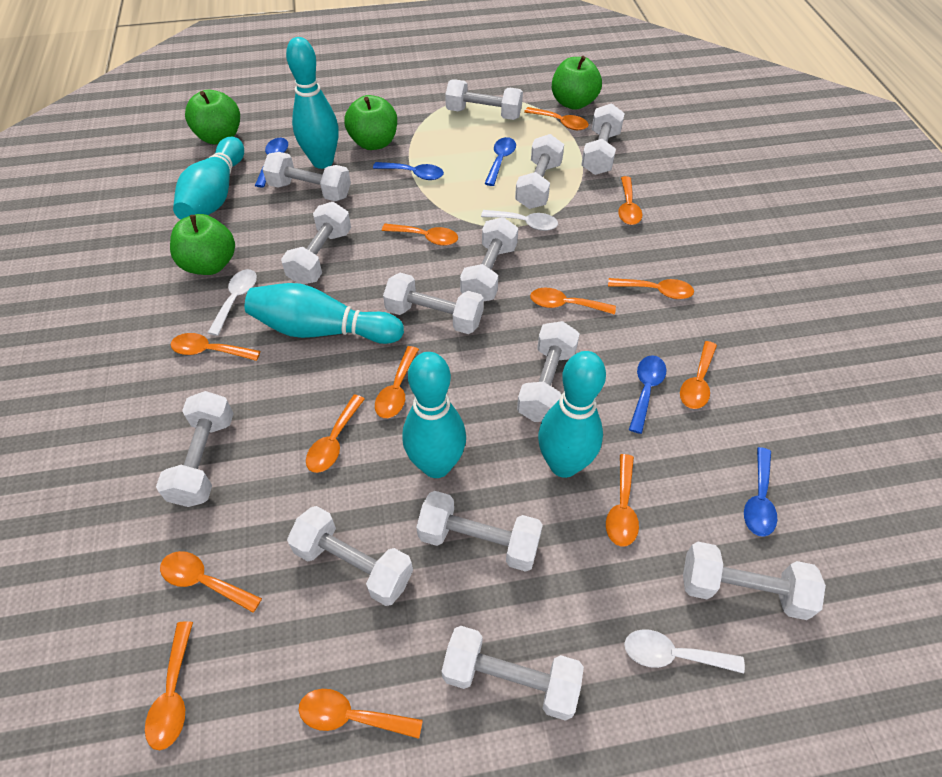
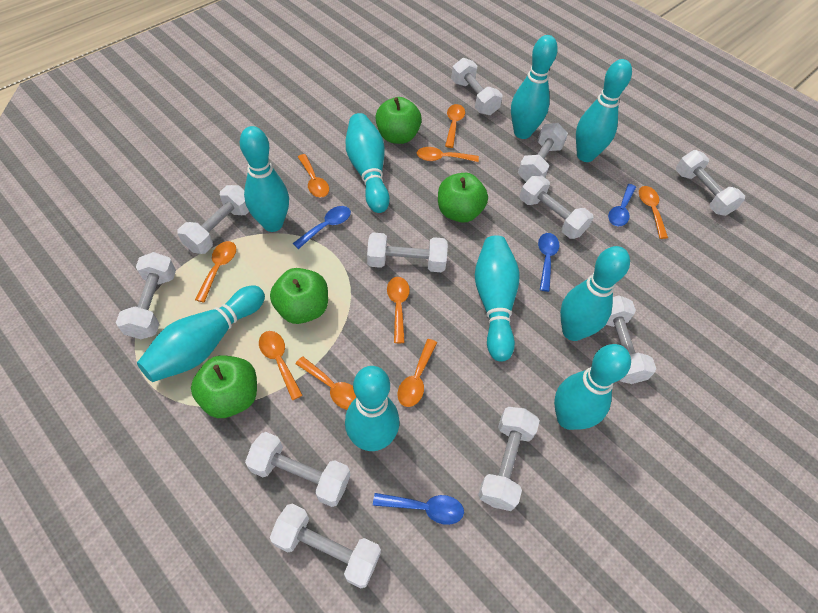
blue spoon: 5 -> 4
orange spoon: 13 -> 9
turquoise bowling pin: 5 -> 9
white dumbbell: 13 -> 11
white spoon: 3 -> 0

